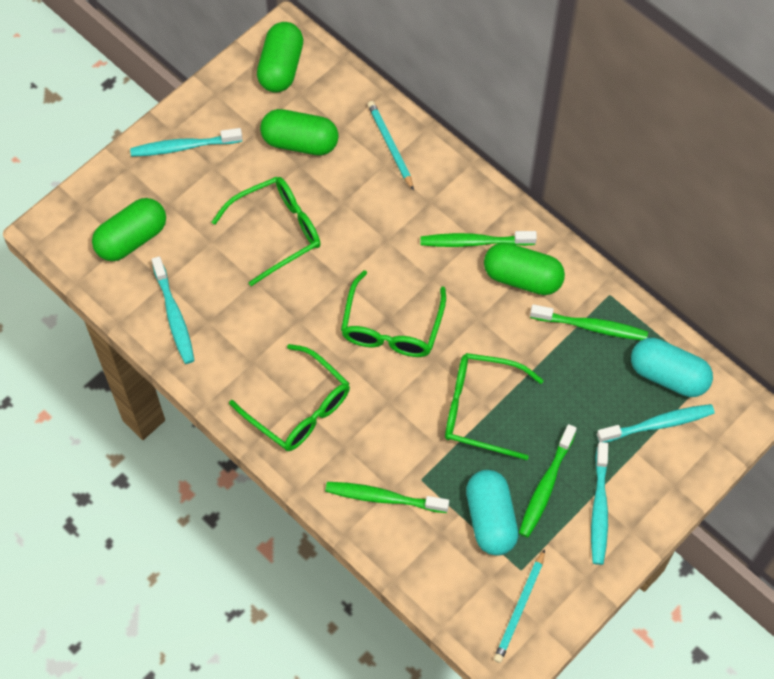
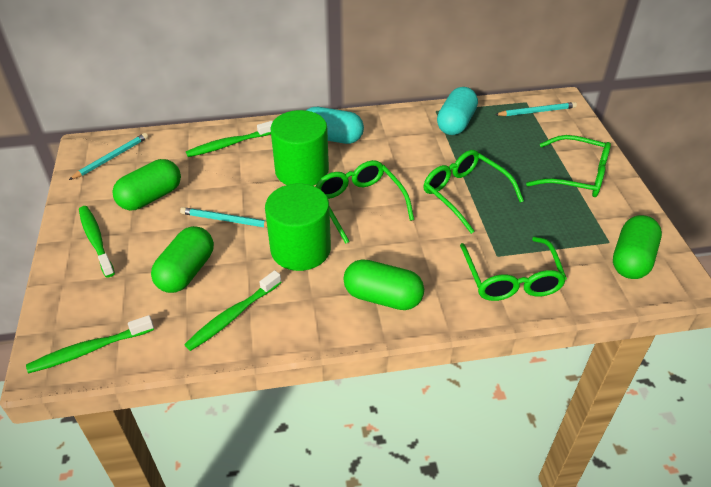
green cylinder: 0 -> 2
turquoise pencil: 2 -> 3
turquoise toothbrush: 4 -> 0

